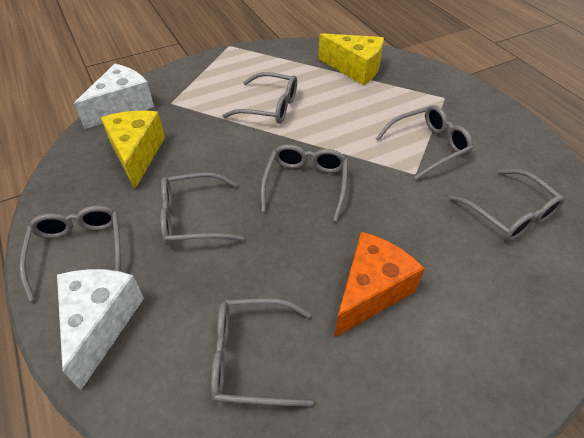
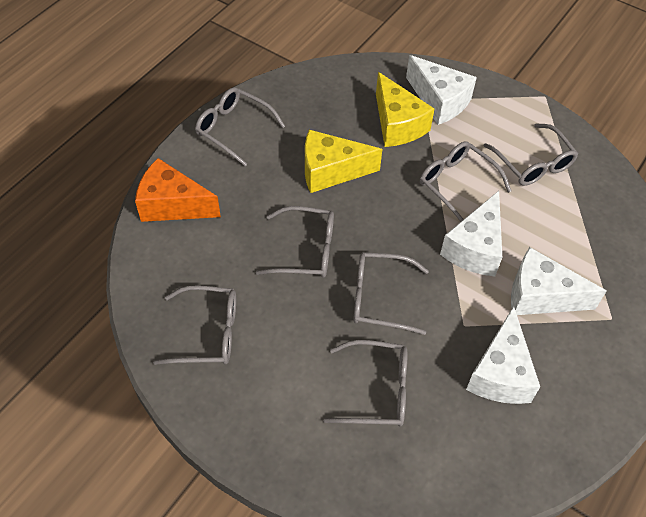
white cheese: 2 -> 4

